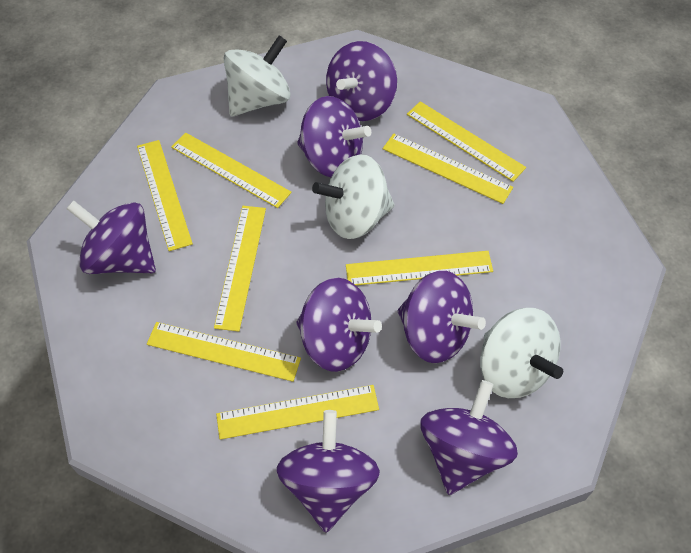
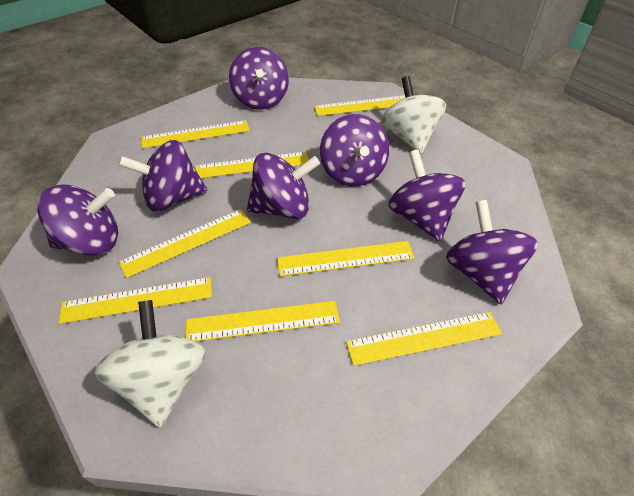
white spinning top: 3 -> 2

